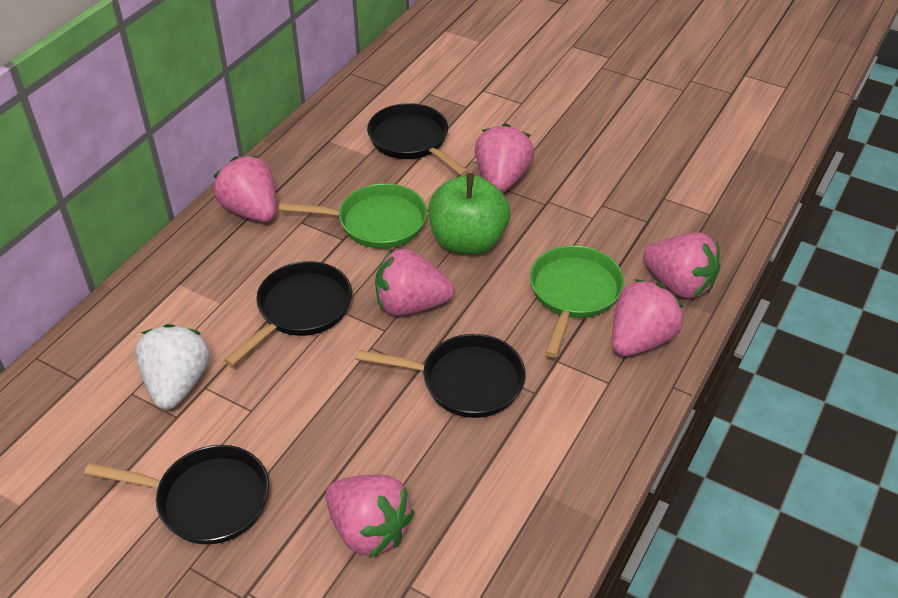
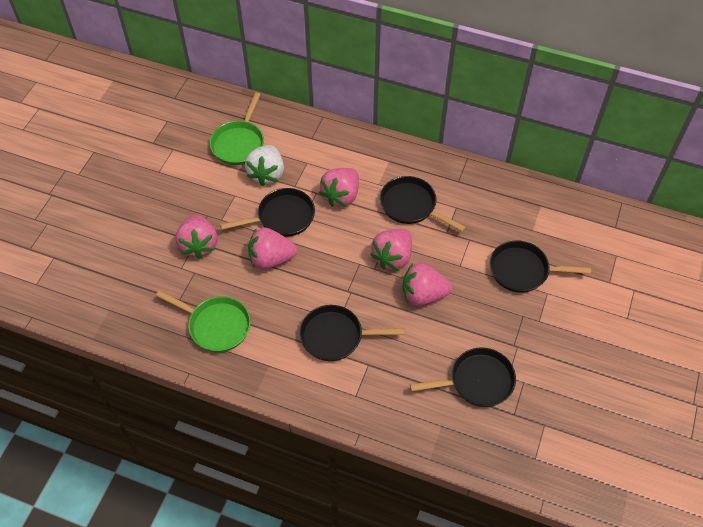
black pan: 4 -> 5
green apple: 1 -> 0
pink strawberry: 6 -> 5

